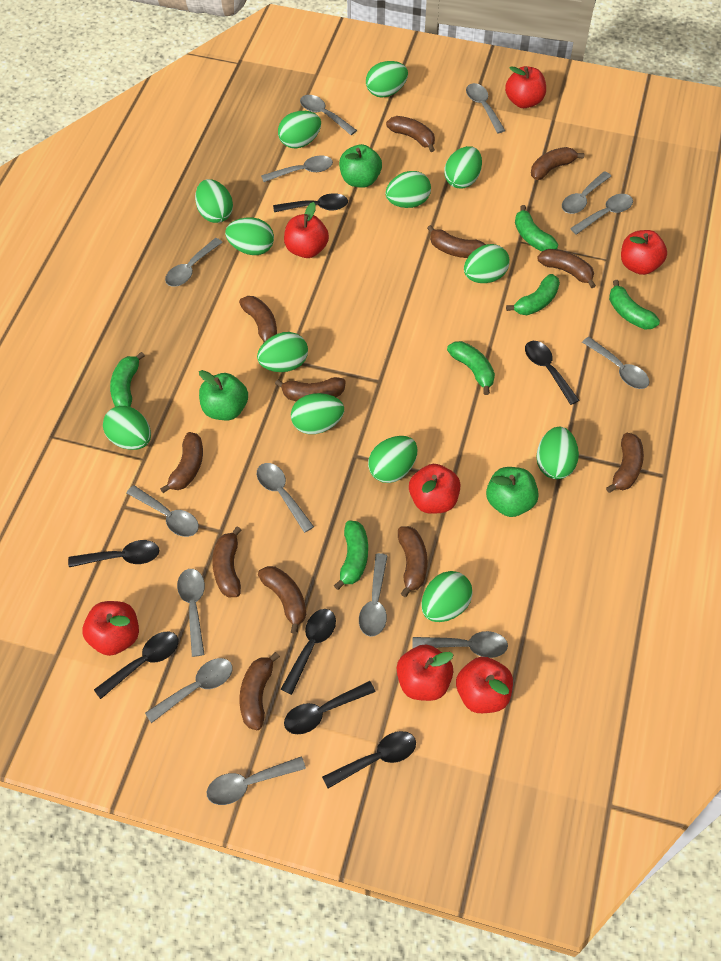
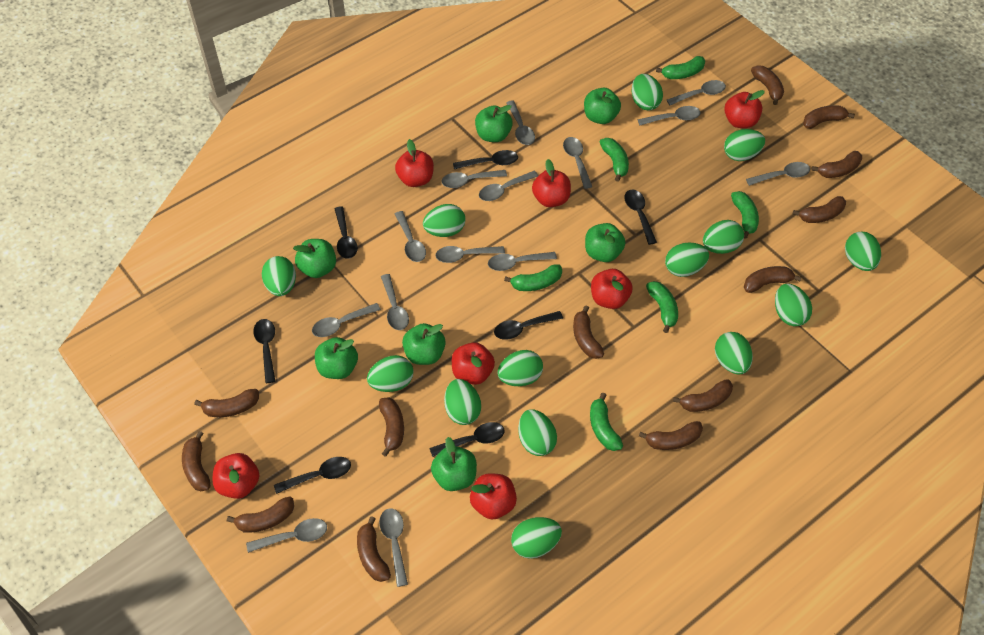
brown banana: 12 -> 13
green apple: 3 -> 7
green egg: 13 -> 14

